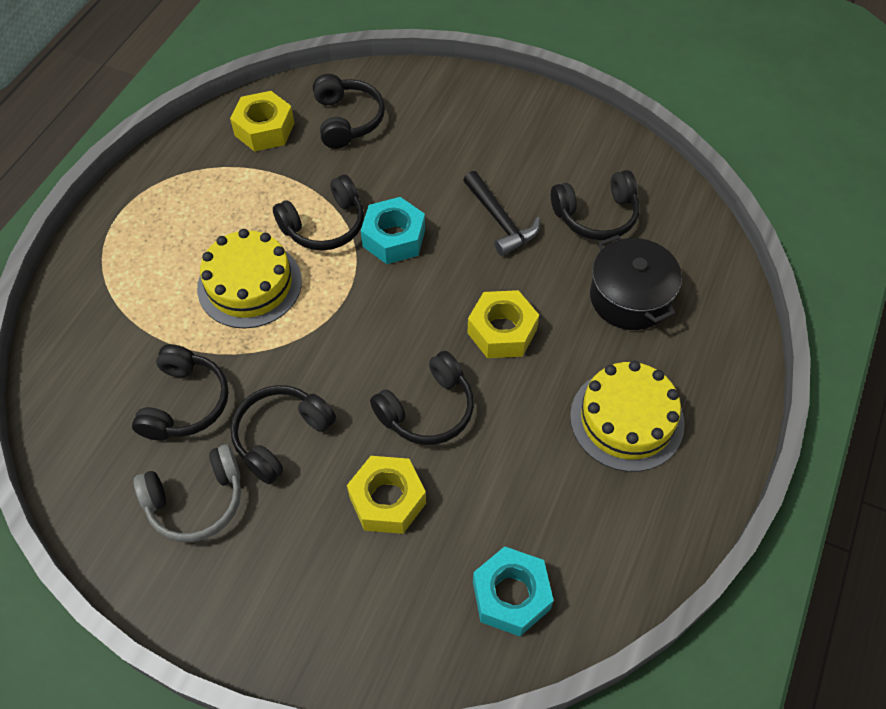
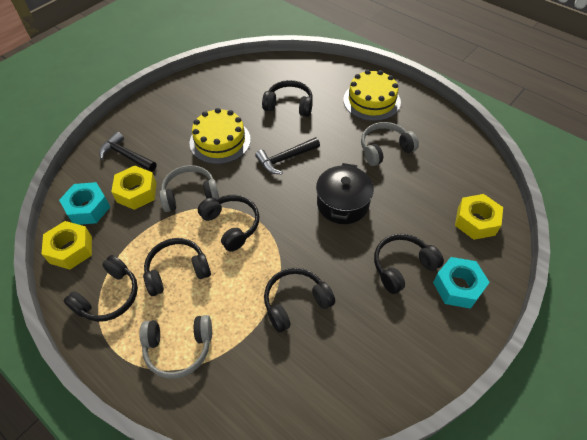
black hammer: 1 -> 2
grey headphones: 1 -> 3

